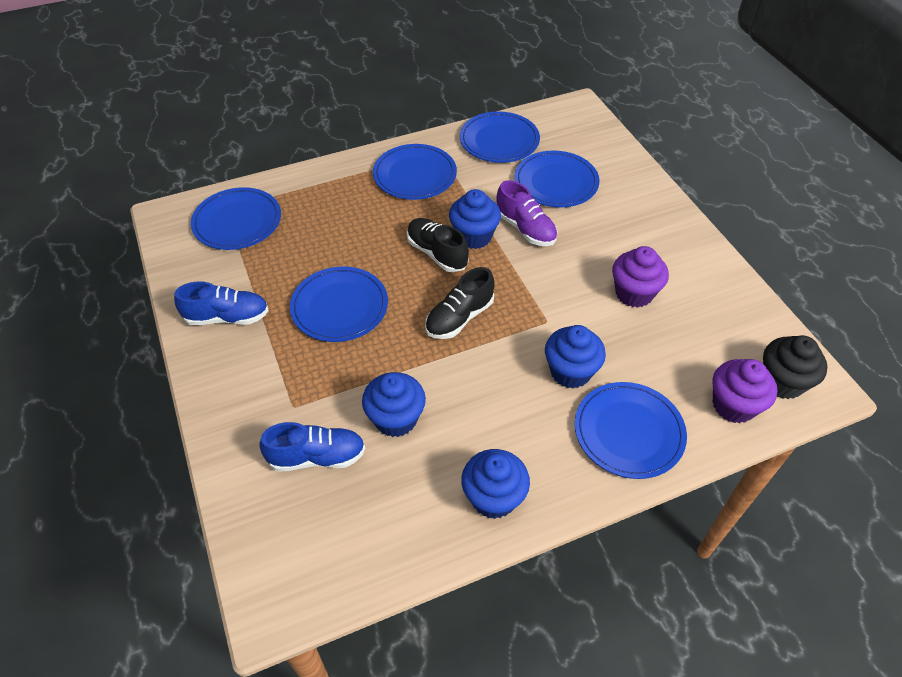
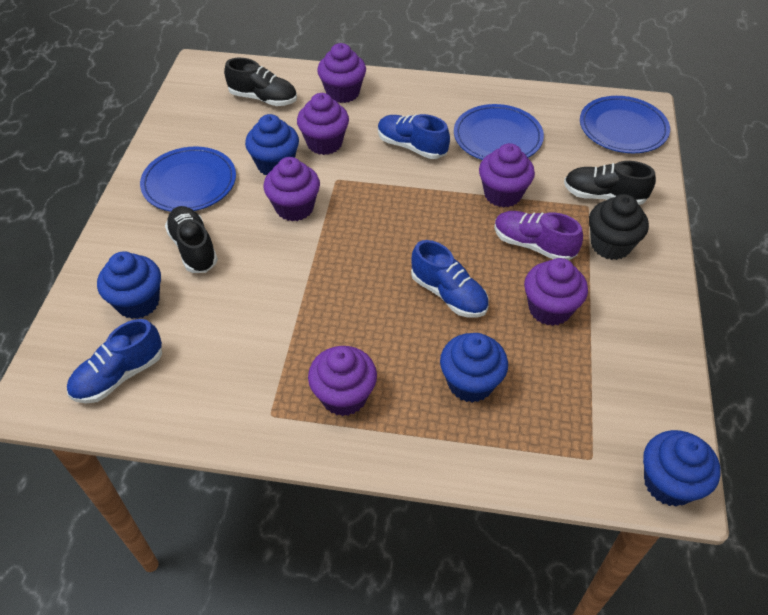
black shoe: 2 -> 3
blue plate: 6 -> 3
blue shoe: 2 -> 3
purple cupcake: 2 -> 6

